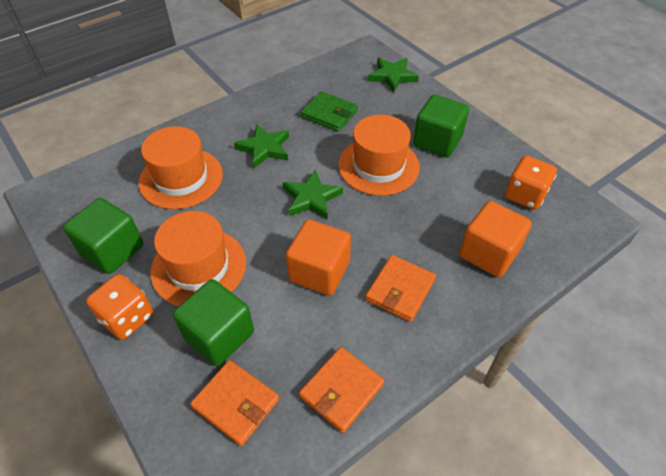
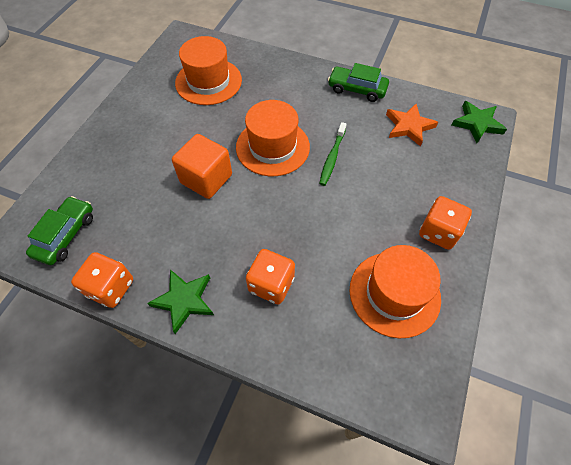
green car: 0 -> 2
green cube: 3 -> 0
green star: 3 -> 2
green toothbrush: 0 -> 1
green wallet: 1 -> 0
orange cube: 2 -> 1
orange dice: 2 -> 3
orange star: 0 -> 1
orange wallet: 3 -> 0

